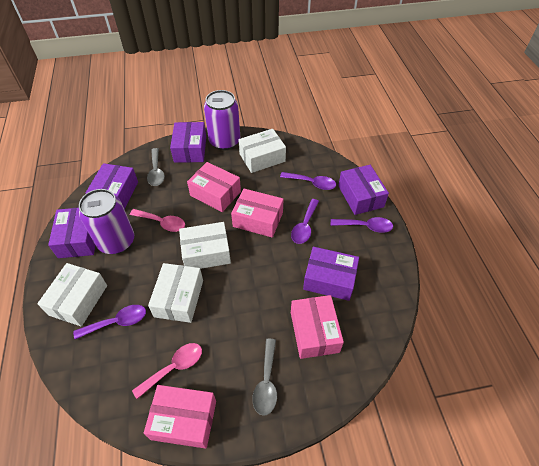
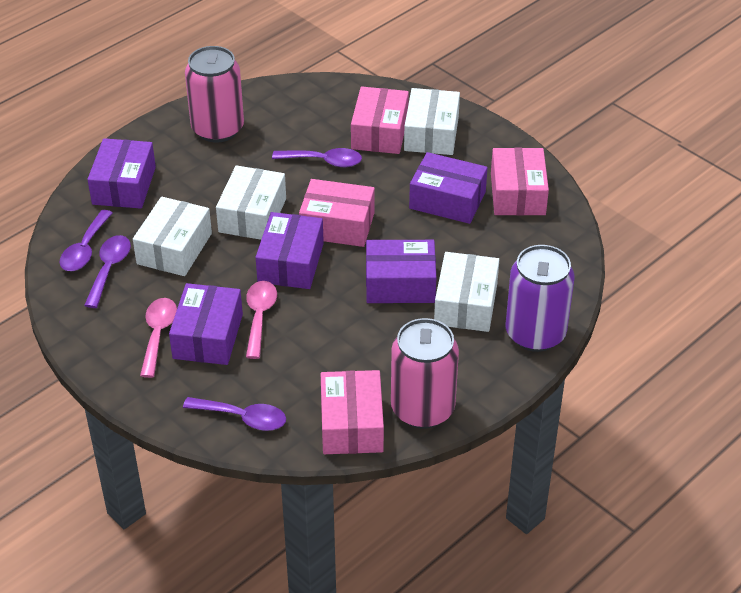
grey spoon: 2 -> 0
pink can: 0 -> 2
purple can: 2 -> 1

